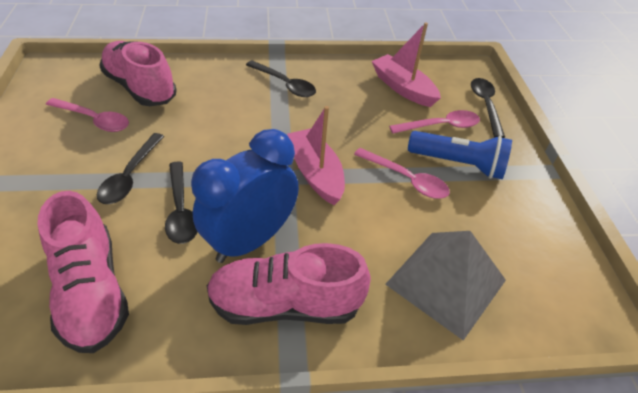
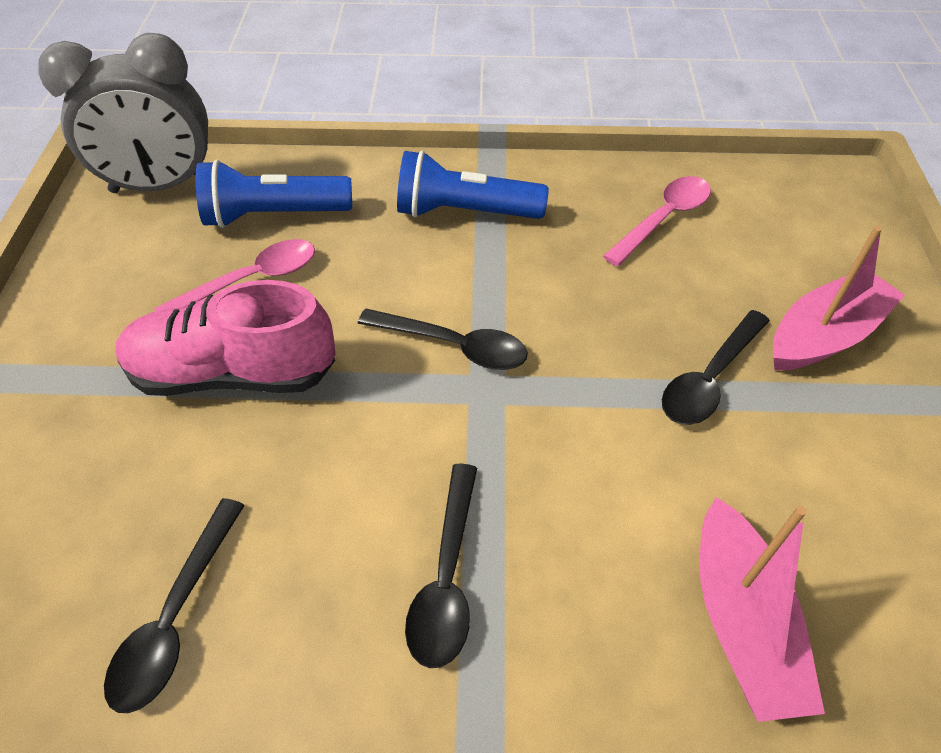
blue clock: 1 -> 0
blue flashlight: 1 -> 2
grey clock: 0 -> 1
grey pyramid: 1 -> 0
pink shoe: 3 -> 1
pink spoon: 3 -> 2

